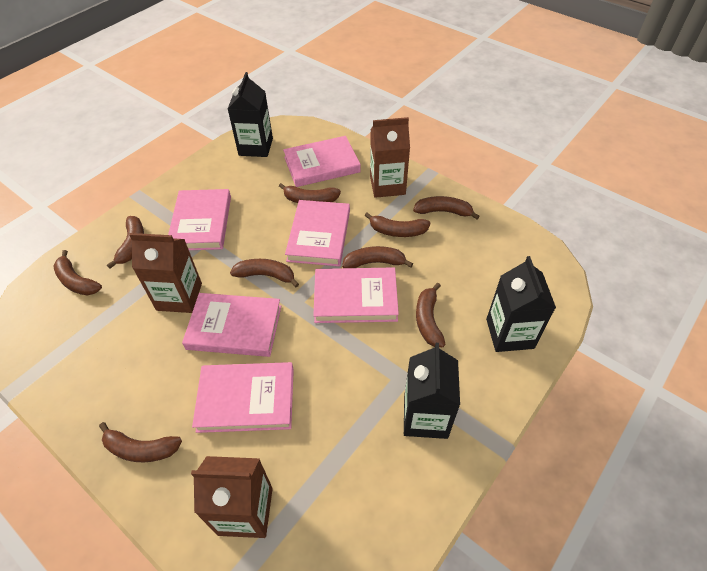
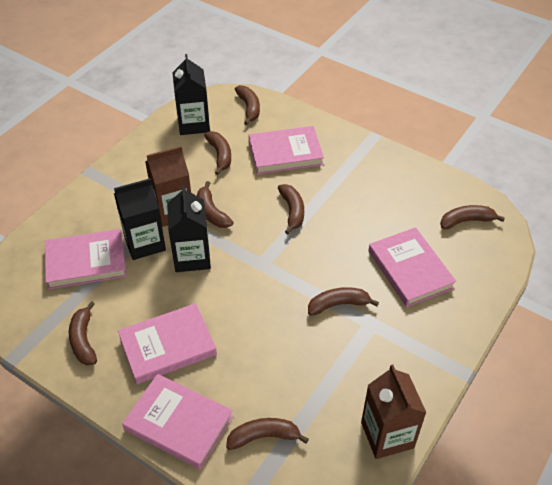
brown banana: 9 -> 8
brown carton: 3 -> 2
pink book: 6 -> 5

